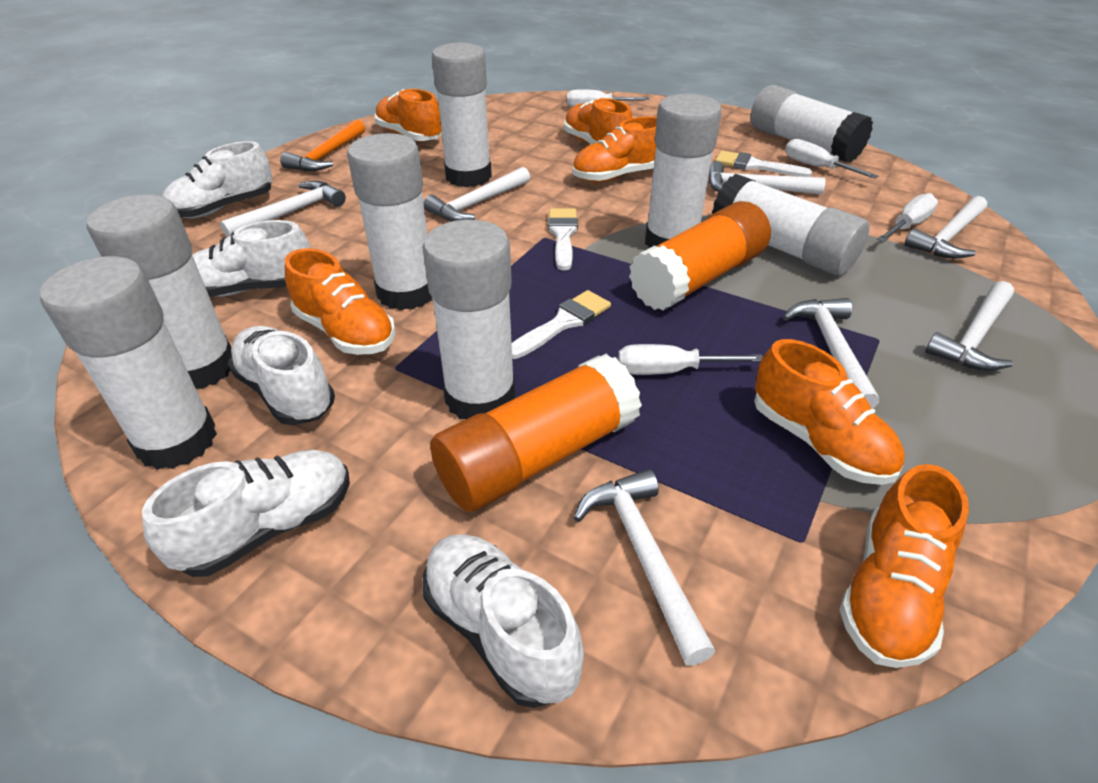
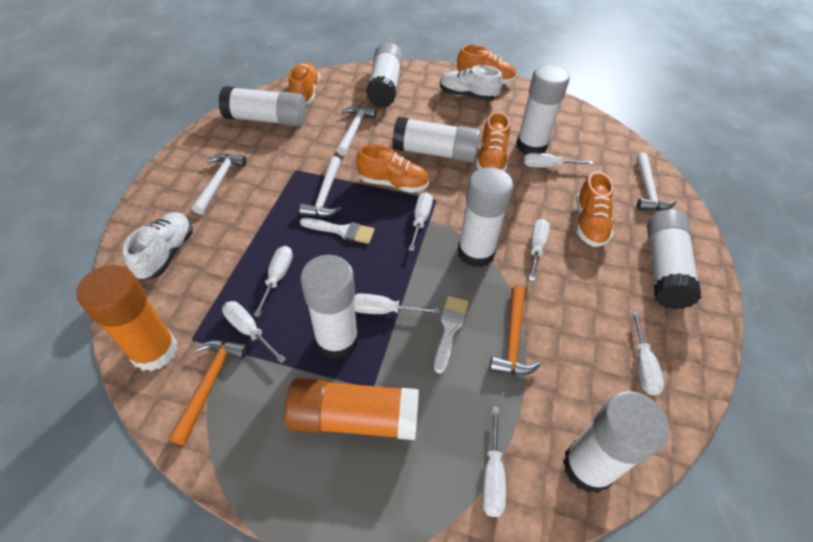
orange hammer: 1 -> 2
orange shoe: 6 -> 5
white brush: 3 -> 2
white hammer: 7 -> 4
white screwdriver: 4 -> 8
white shoe: 5 -> 2

